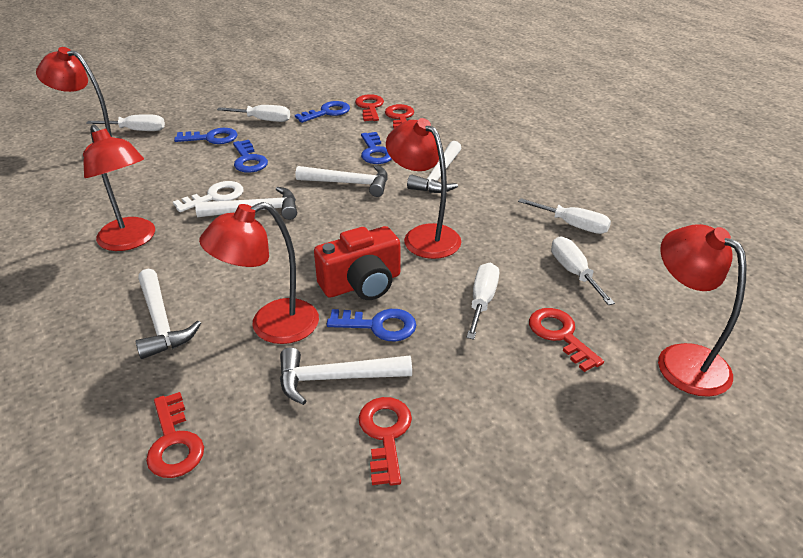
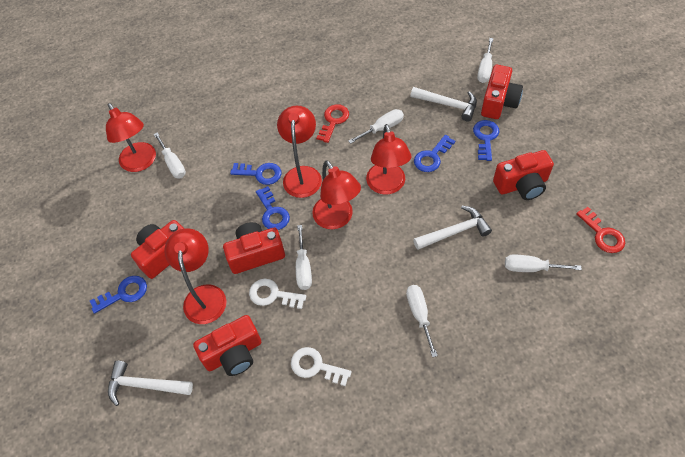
red camera: 1 -> 5
red key: 5 -> 2
white hammer: 5 -> 3
white key: 1 -> 2
white screwdriver: 5 -> 6

